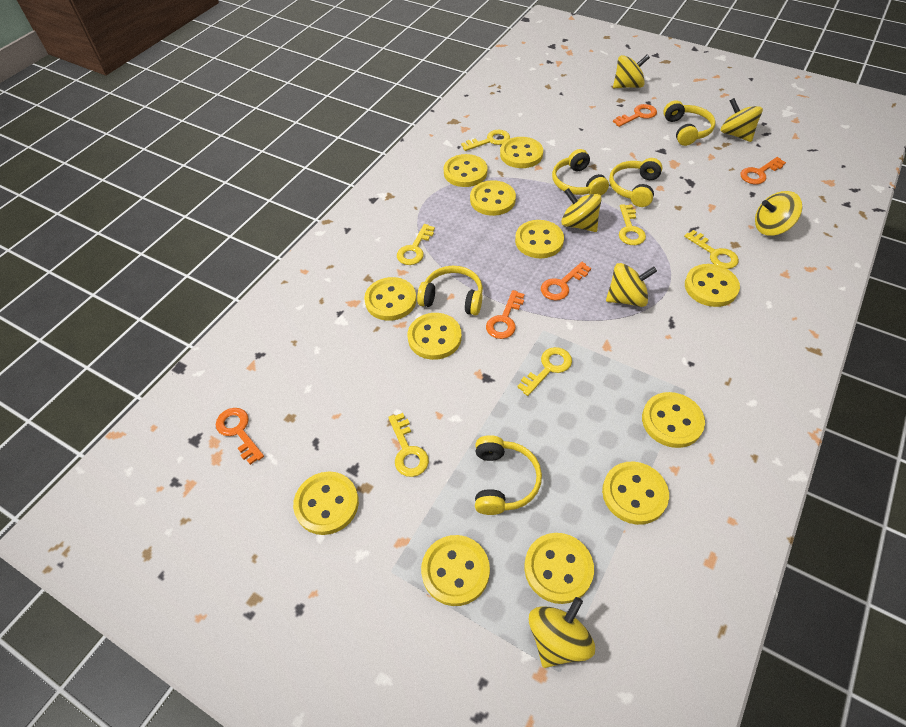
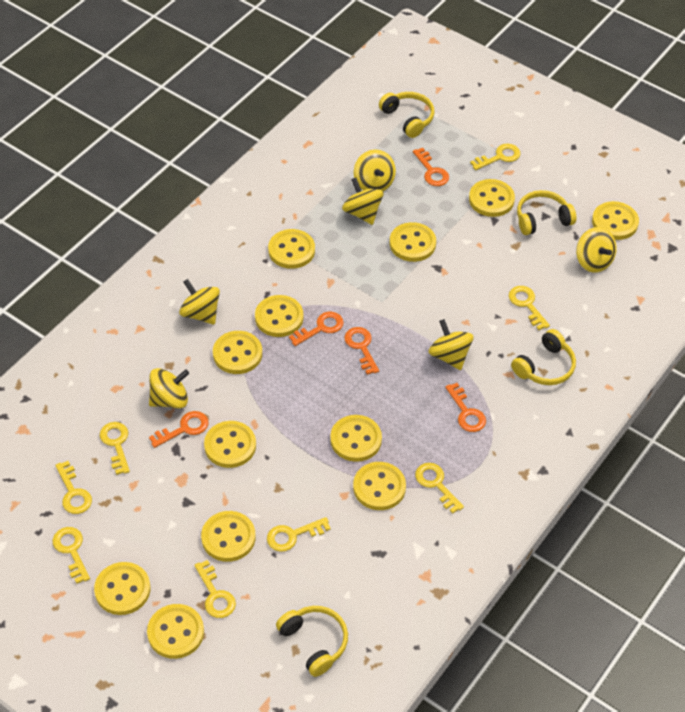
yellow headphones: 5 -> 4
yellow key: 6 -> 8

